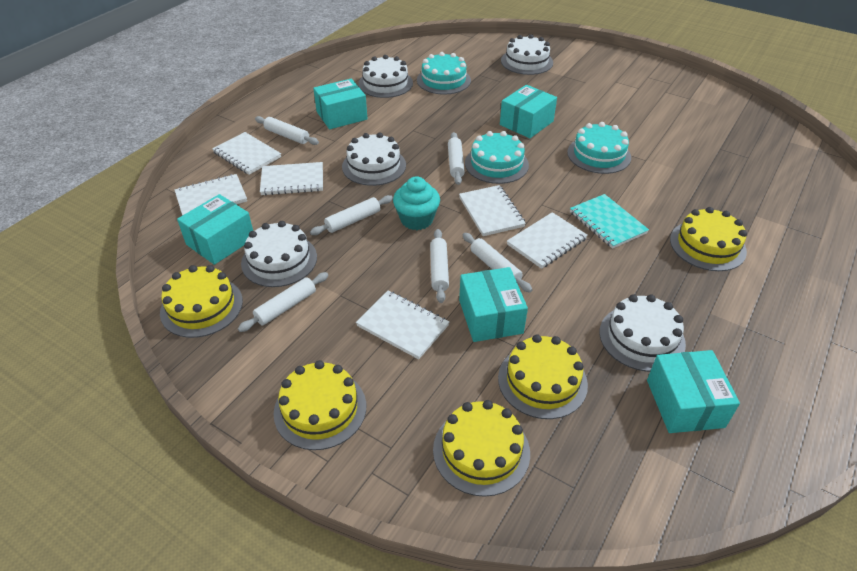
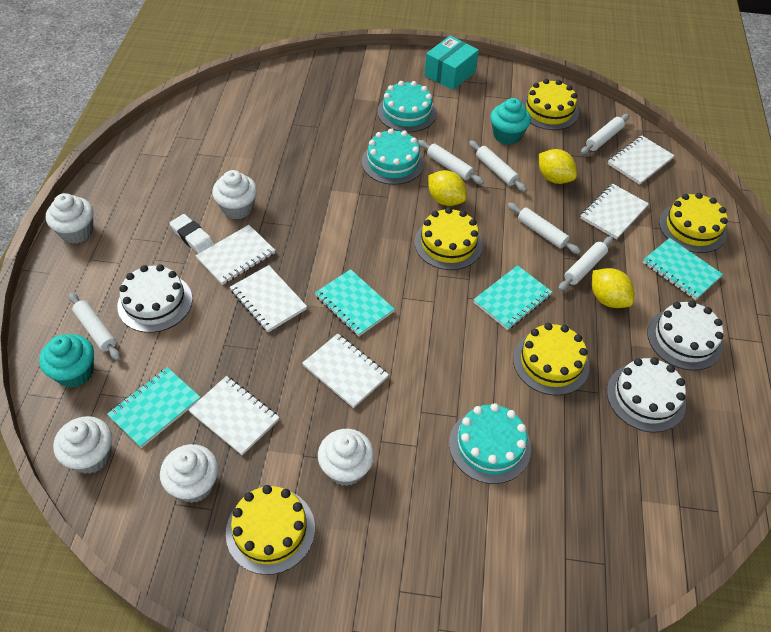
turquoise box: 5 -> 1
turquoise cupcake: 1 -> 2
turquoise notebook: 1 -> 4
white cake: 5 -> 3
white cupcake: 0 -> 5
white eraser: 0 -> 1
yellow lemon: 0 -> 3

